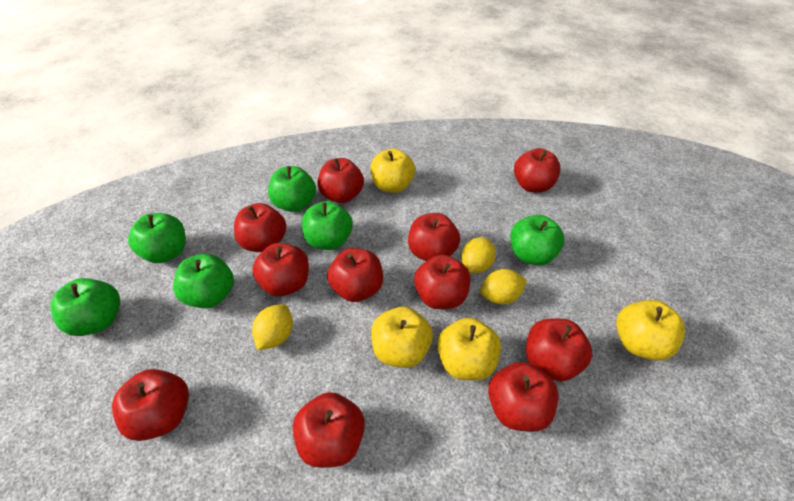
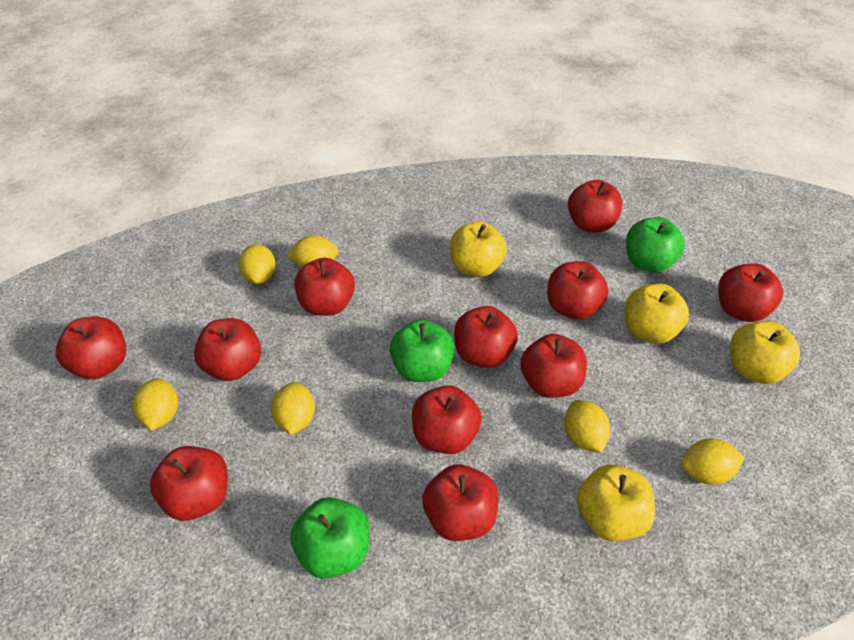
green apple: 6 -> 3
yellow lemon: 3 -> 6

